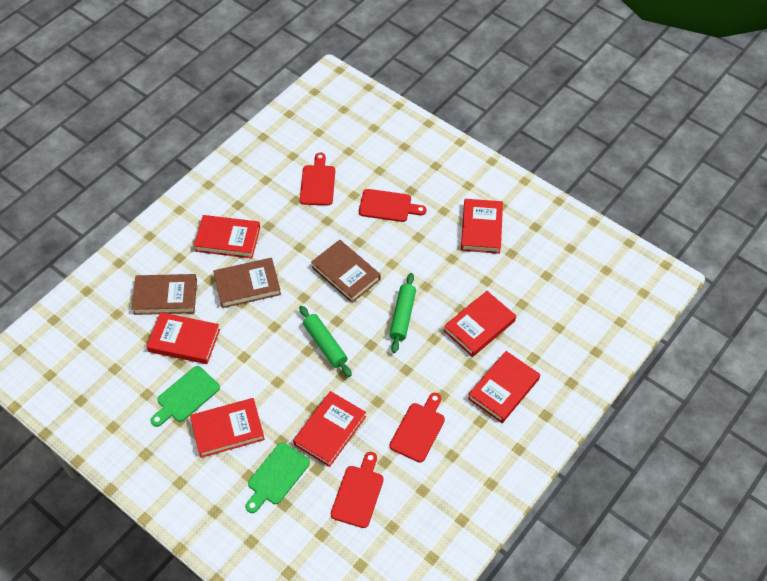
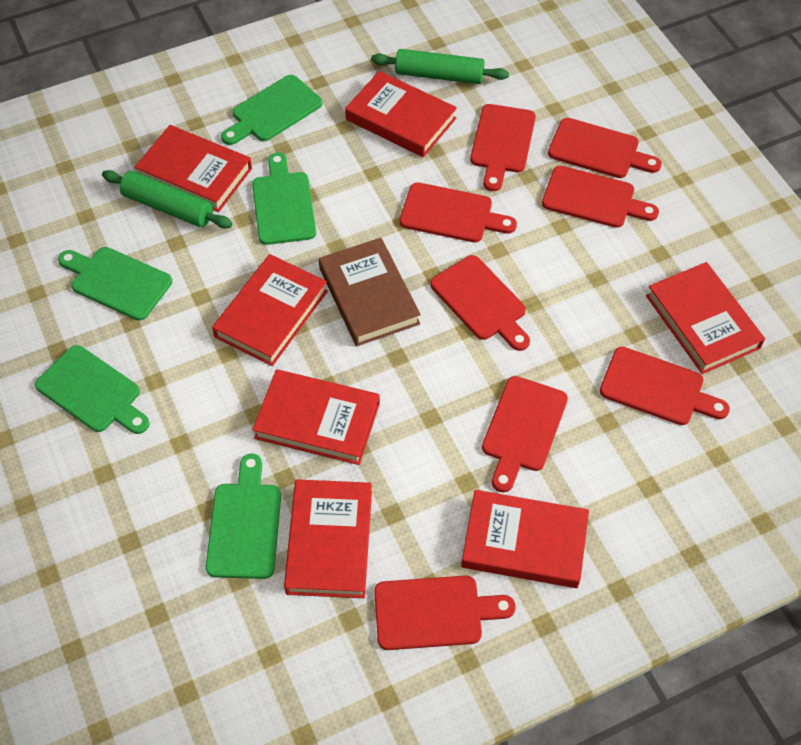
brown book: 3 -> 1
green cutting board: 2 -> 5
red cutting board: 4 -> 8

